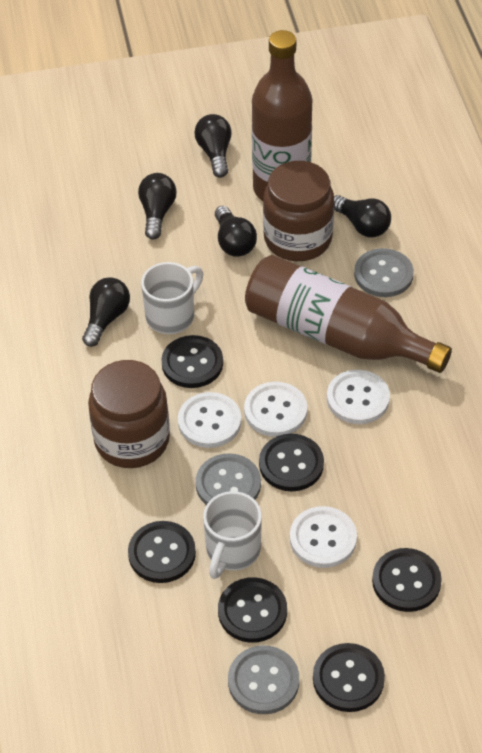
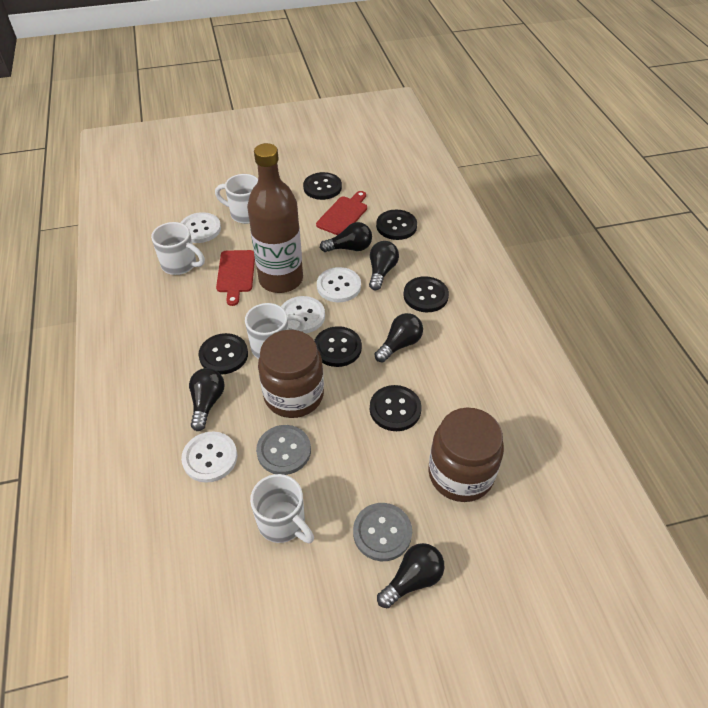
brown bottle: 2 -> 1
grey button: 3 -> 2
red cutting board: 0 -> 2
white mug: 2 -> 4

